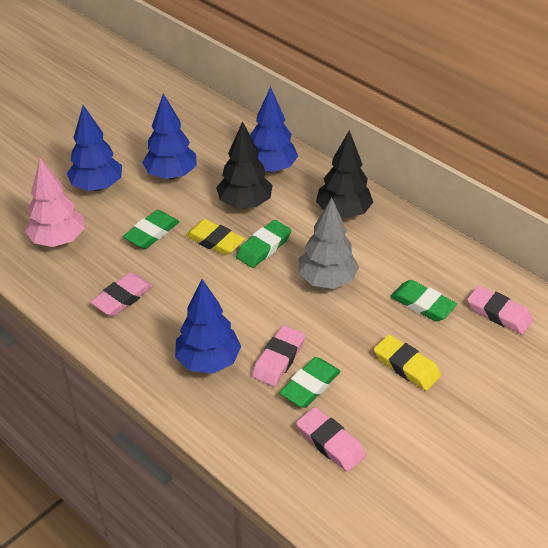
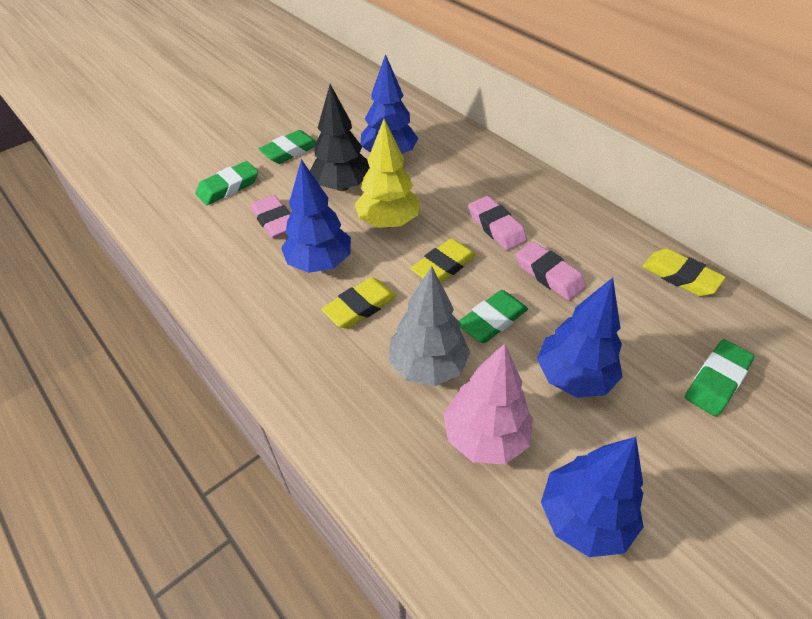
black tree: 2 -> 1
pink eraser: 4 -> 3
yellow eraser: 2 -> 3
yellow tree: 0 -> 1

